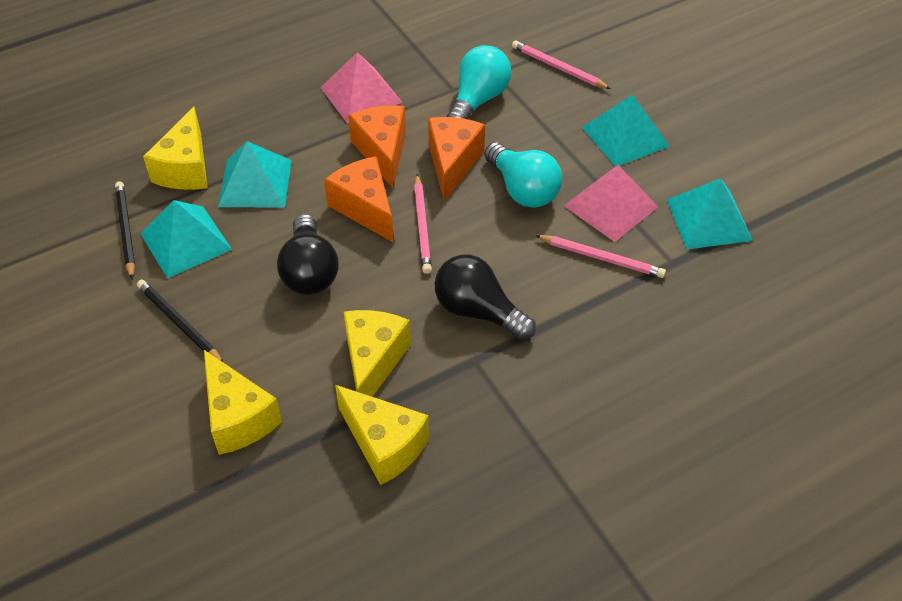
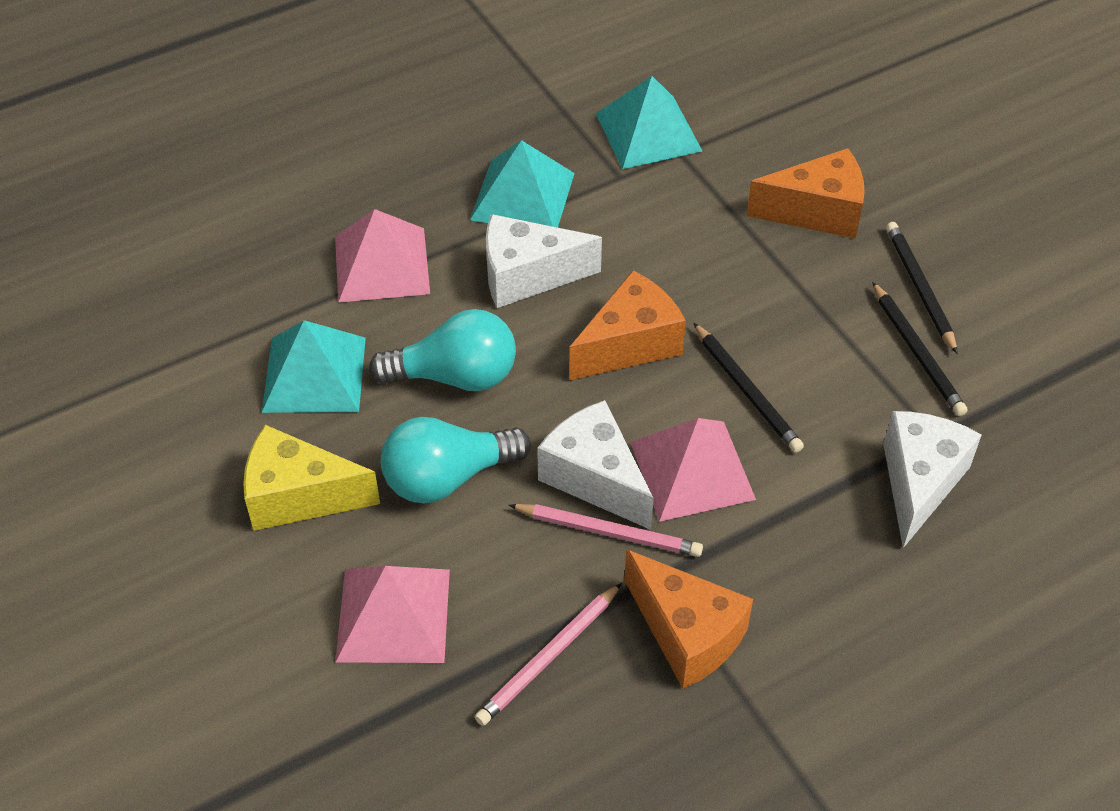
black light bulb: 2 -> 0
black pencil: 2 -> 3
pink pencil: 3 -> 2
pink pyramid: 2 -> 3
turquoise pyramid: 4 -> 3
white cheese: 0 -> 3
yellow cheese: 4 -> 1

